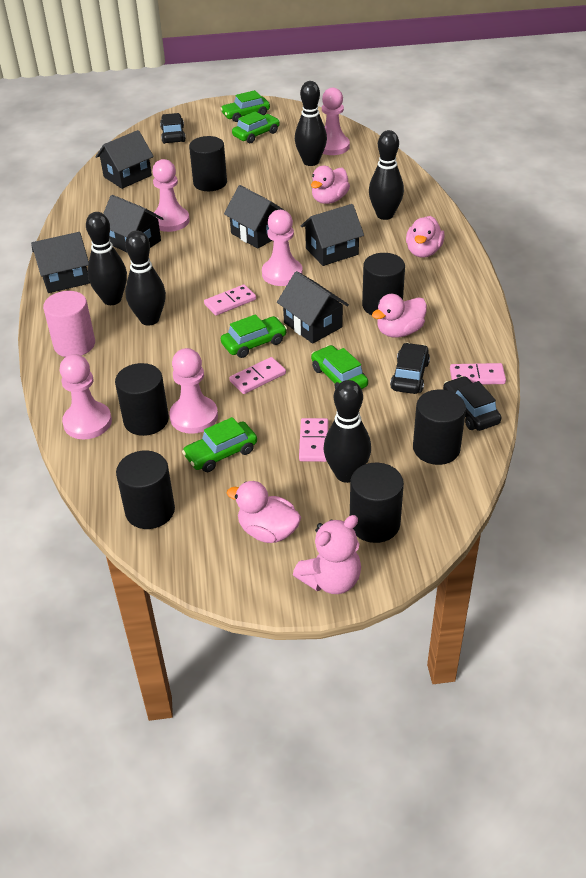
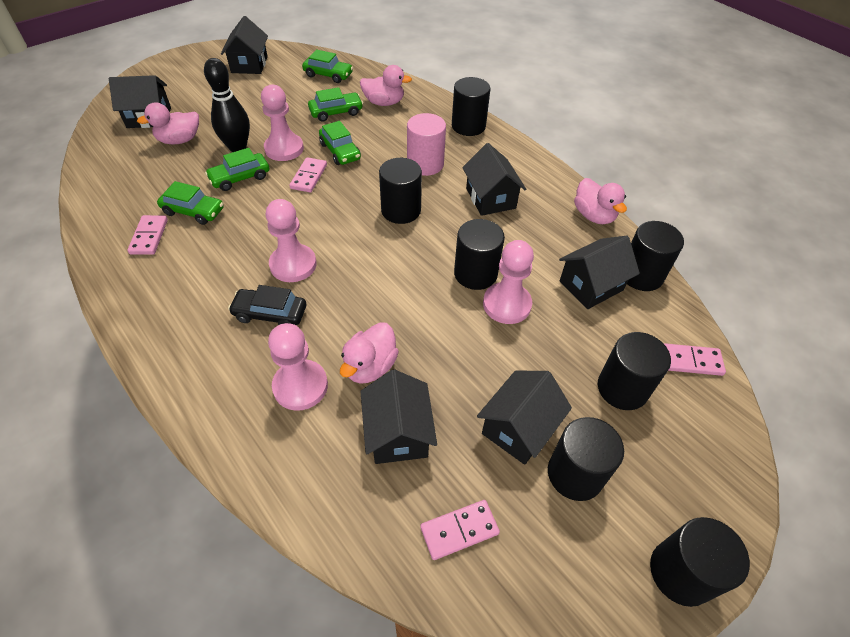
black bowling pin: 5 -> 1
black car: 3 -> 1
black cylinder: 6 -> 7
pink pawn: 5 -> 4
pink teddy bear: 1 -> 0

